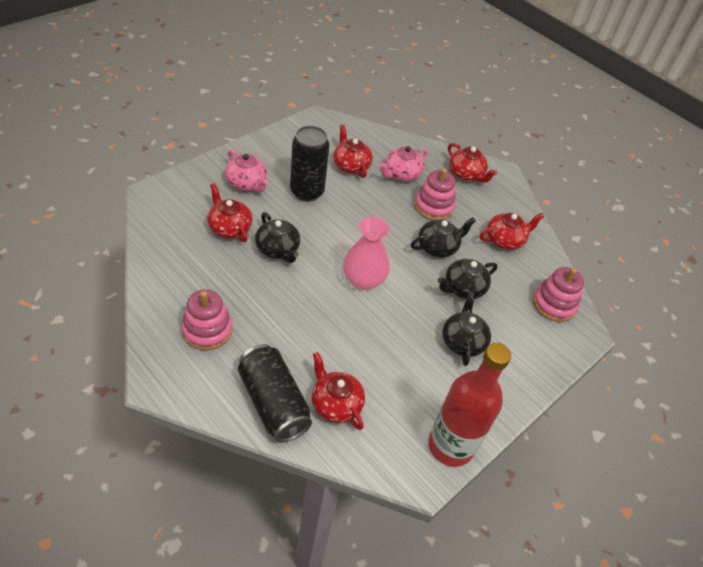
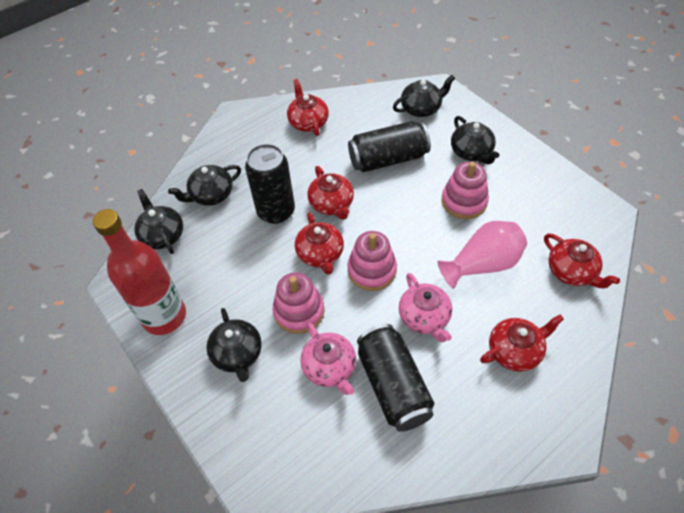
black can: 2 -> 3
black teapot: 4 -> 5

